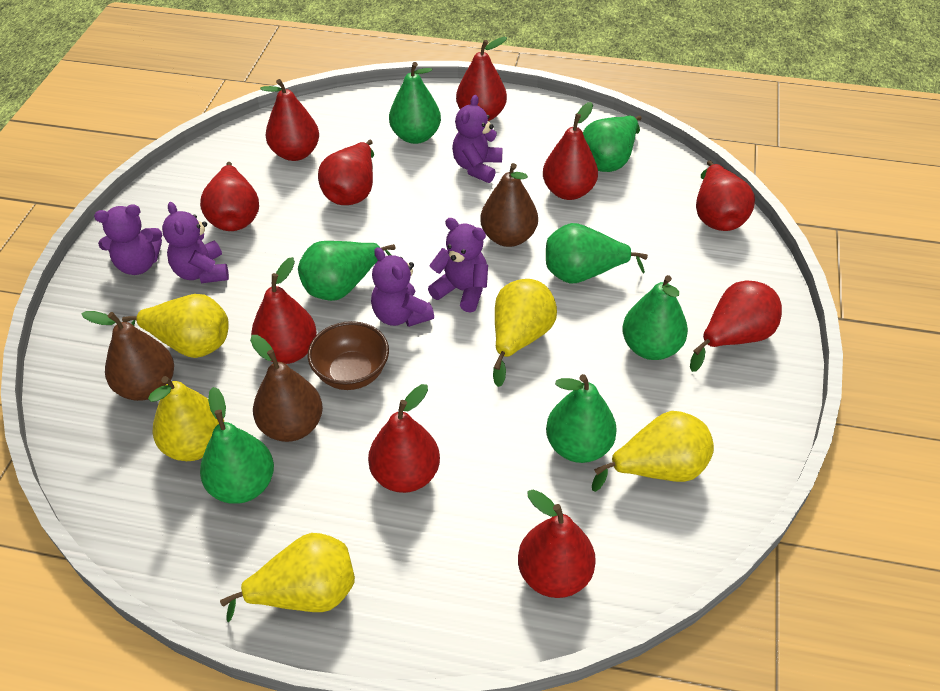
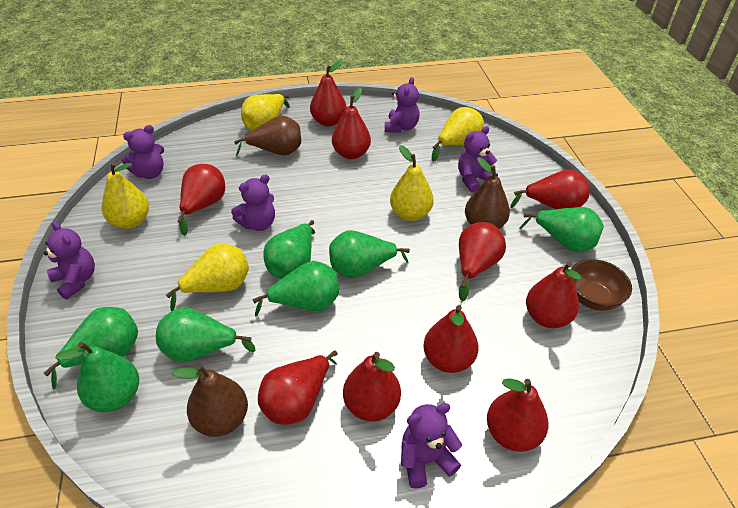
purple teddy bear: 5 -> 6

